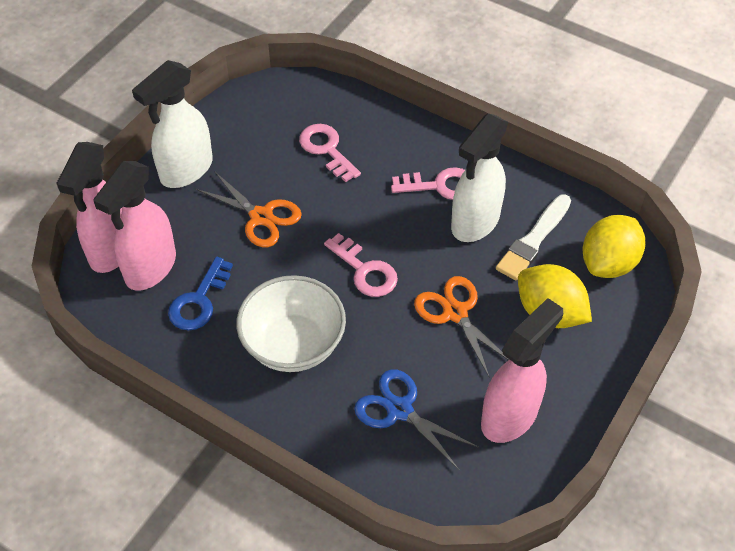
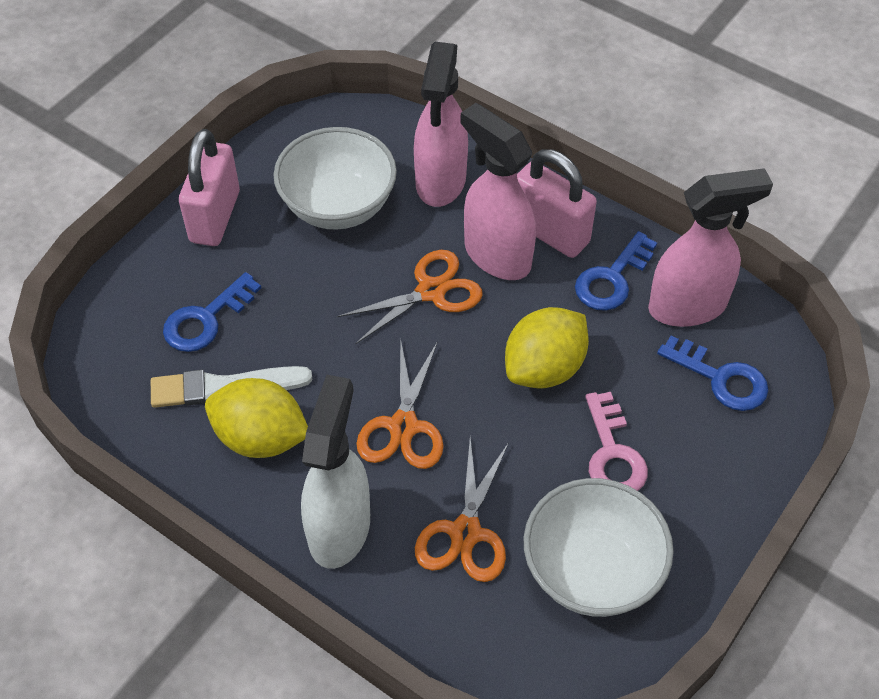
blue key: 1 -> 3
blue scissors: 1 -> 0
orange scissors: 2 -> 3
pink key: 3 -> 1
pink padlock: 0 -> 2
white bowl: 1 -> 2
white spray bottle: 2 -> 1

